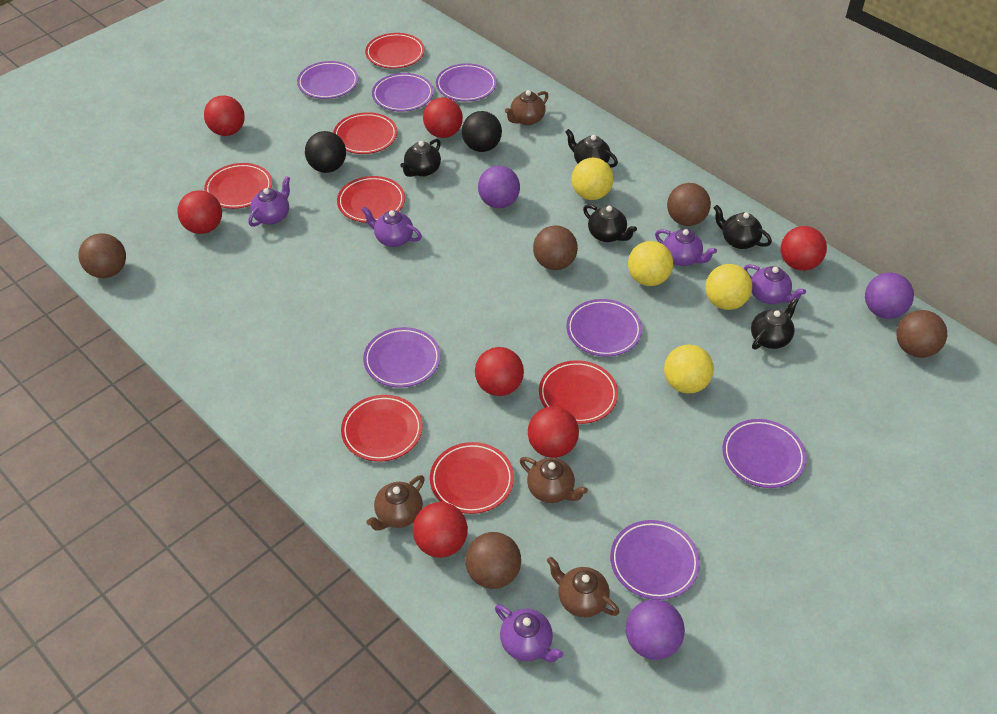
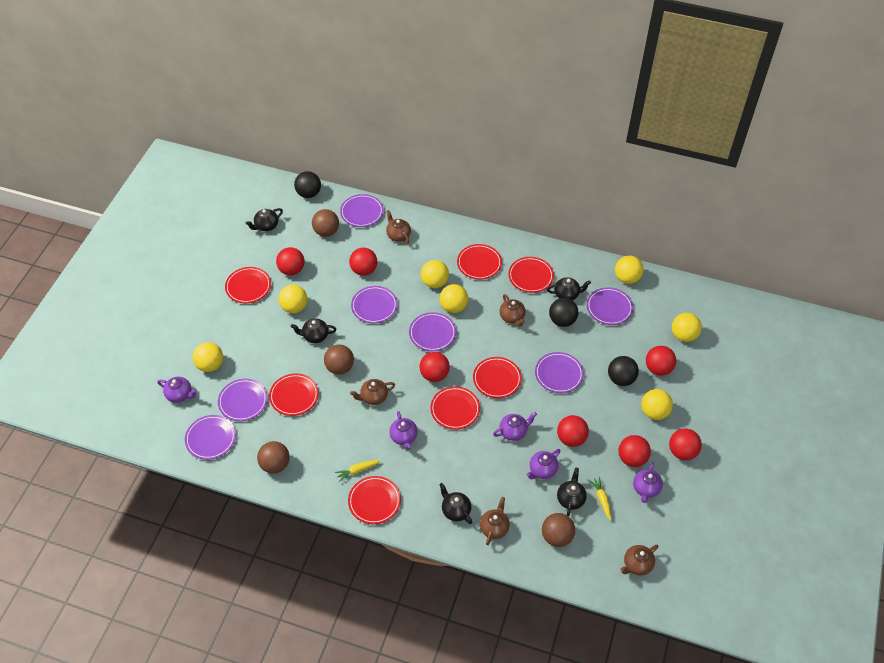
black ball: 2 -> 3
brown ball: 5 -> 4
brown teapot: 4 -> 5
purple ball: 3 -> 0
yellow ball: 4 -> 7
yellow carrot: 0 -> 2

